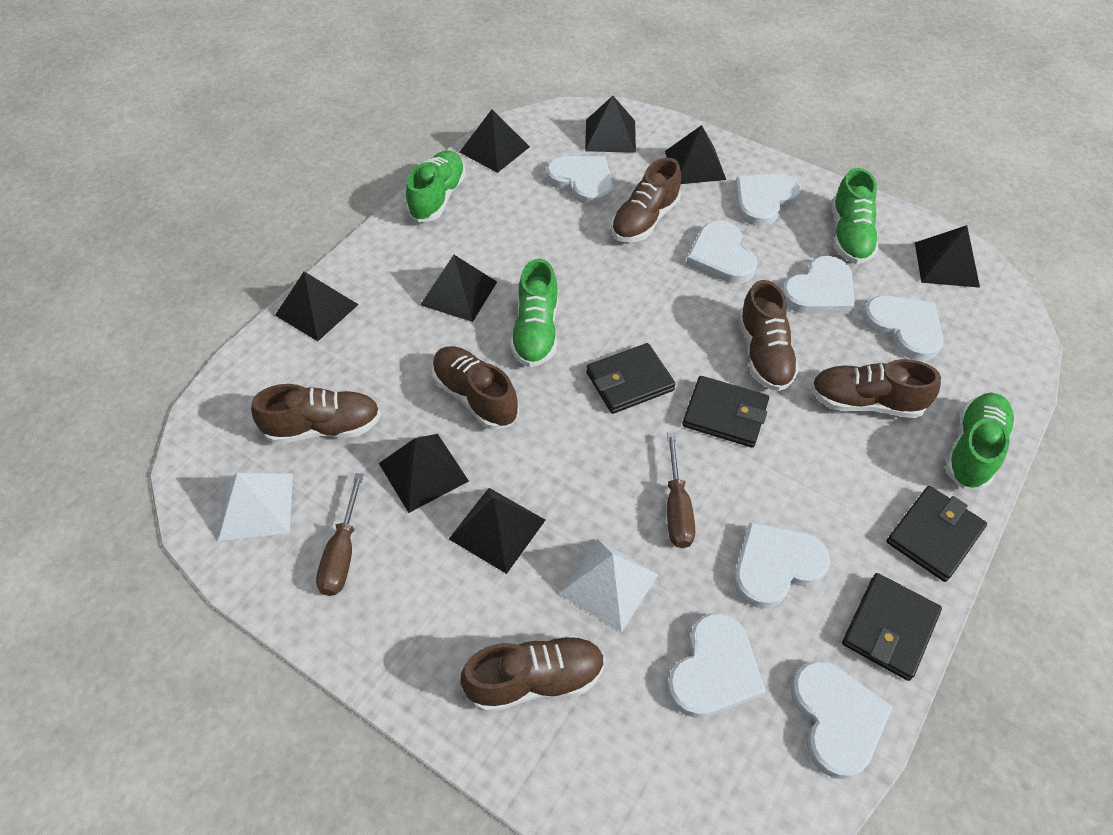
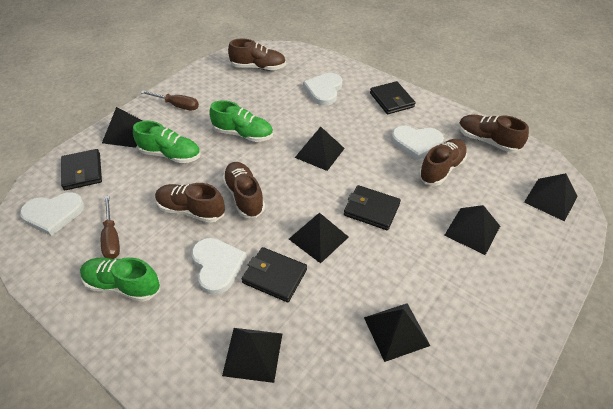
black pyramid: 8 -> 7
brown shoe: 6 -> 5
green shoe: 4 -> 3
white heart: 8 -> 4
white pyramid: 2 -> 0

